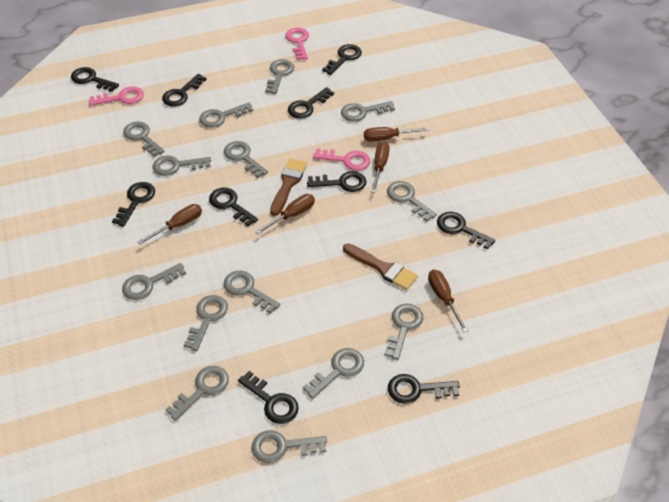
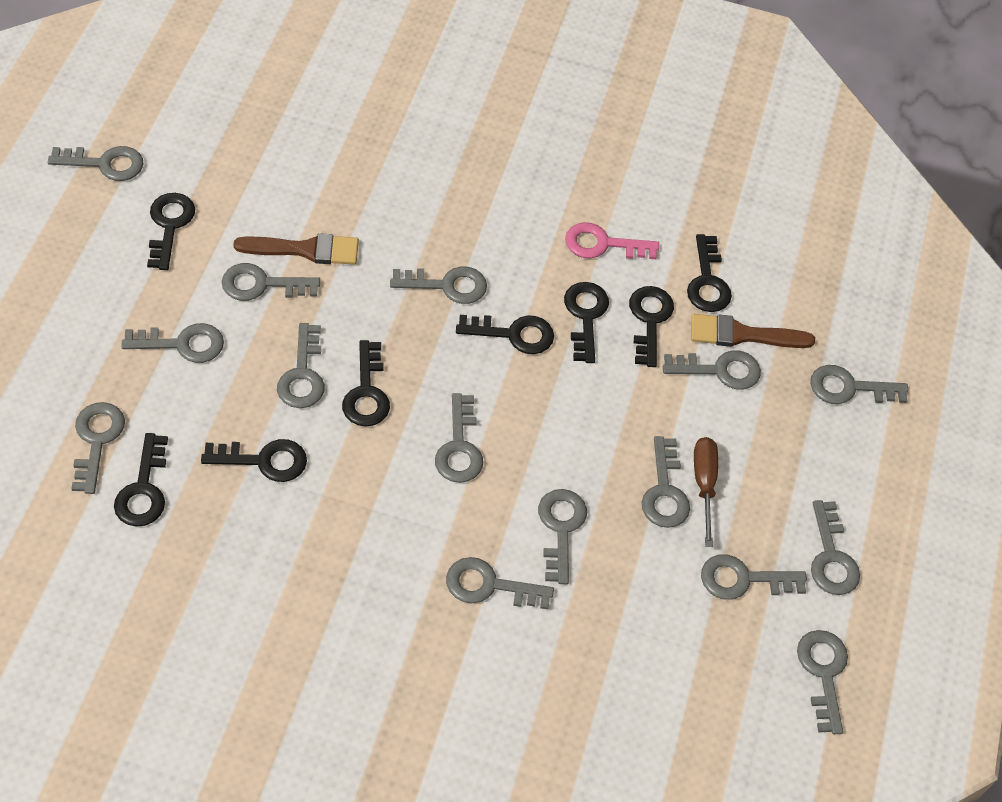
black key: 10 -> 8
brown screwdriver: 5 -> 1
grey key: 14 -> 15
pink key: 3 -> 1

